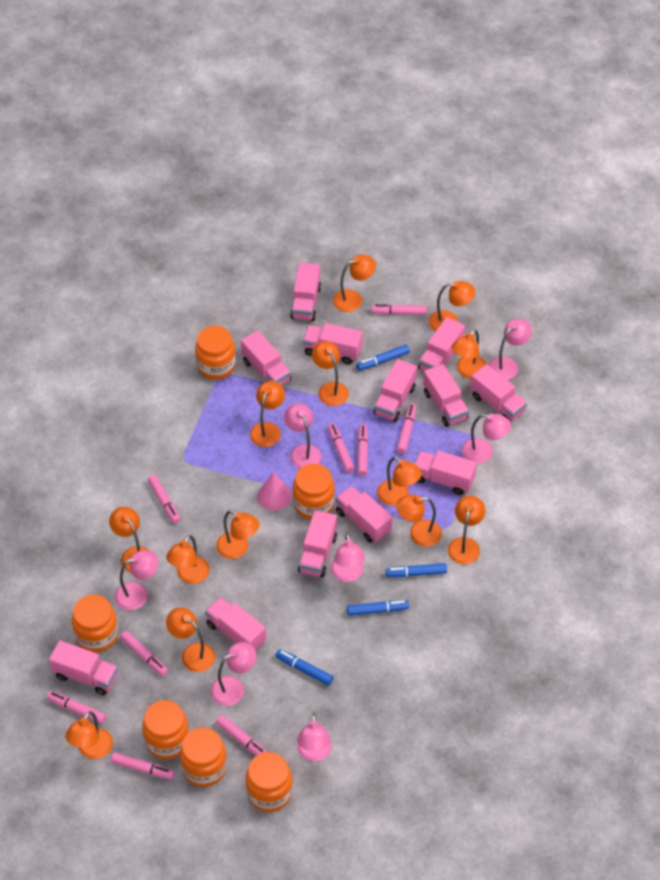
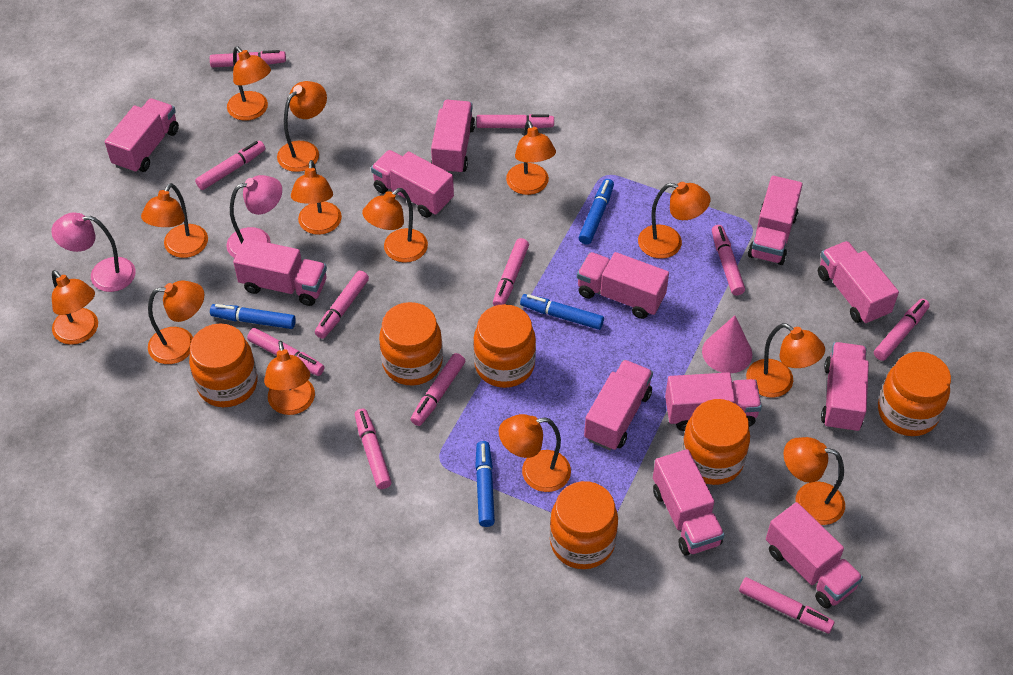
pink lamp: 7 -> 2
pink marker: 9 -> 11

